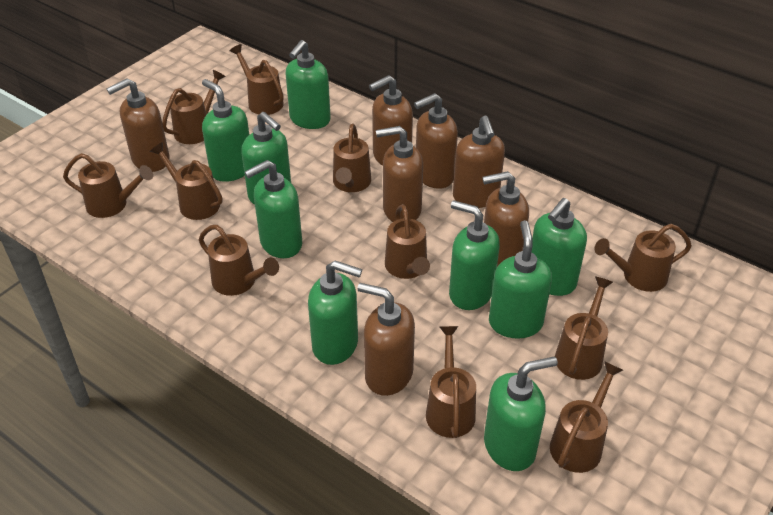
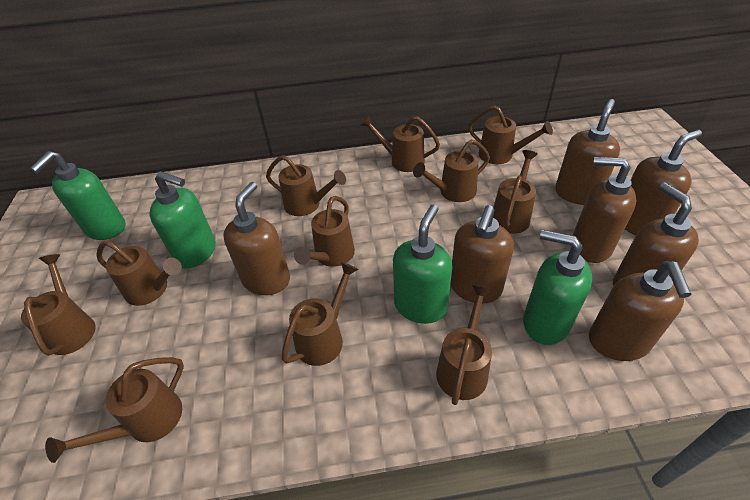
green soap dispenser: 9 -> 4

